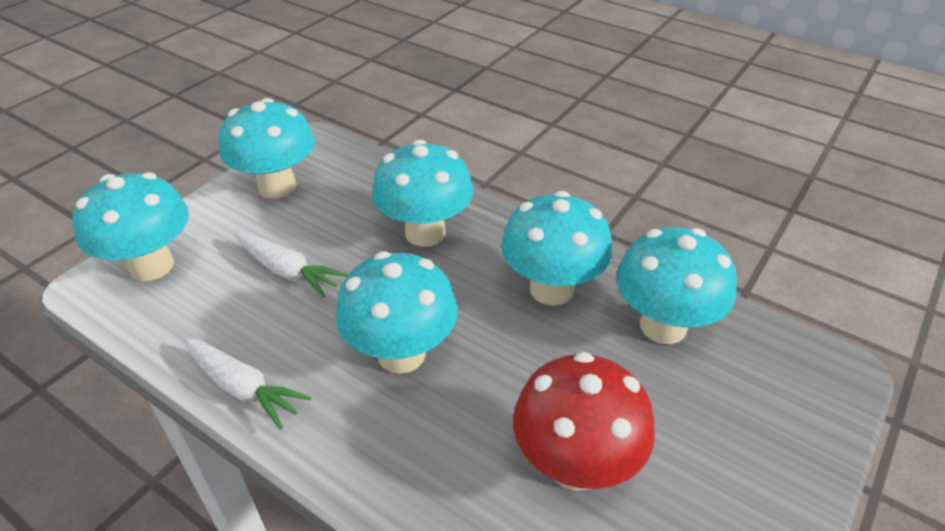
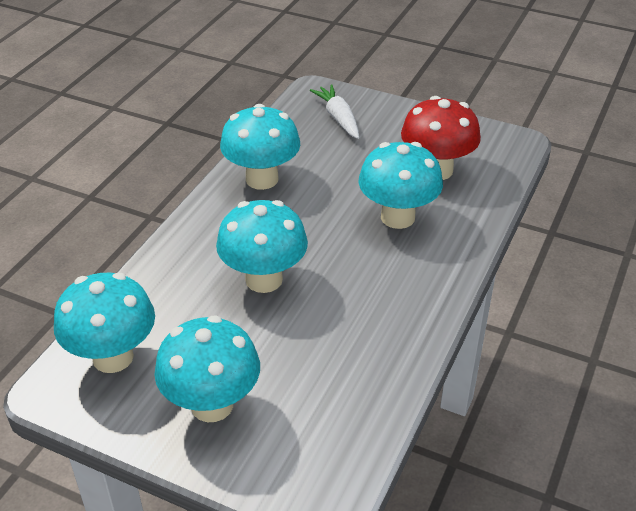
turquoise mushroom: 6 -> 5
white carrot: 2 -> 1

